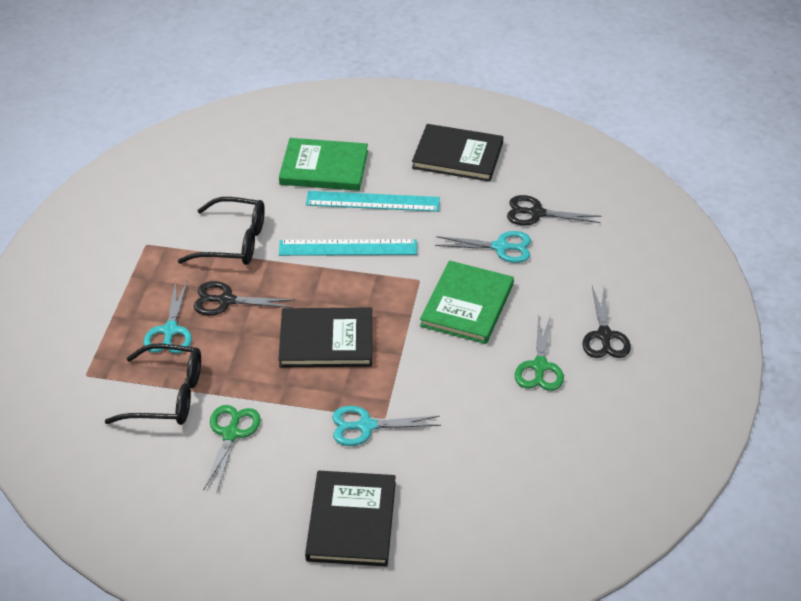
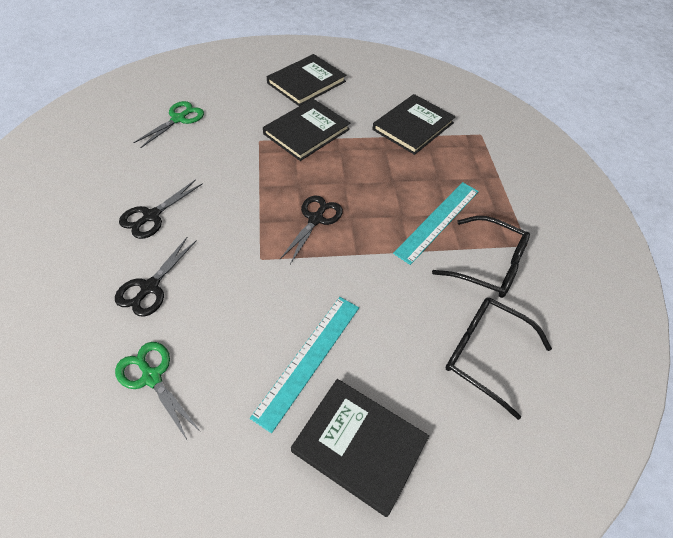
black book: 3 -> 4
green book: 2 -> 0
turquoise scissors: 3 -> 0

